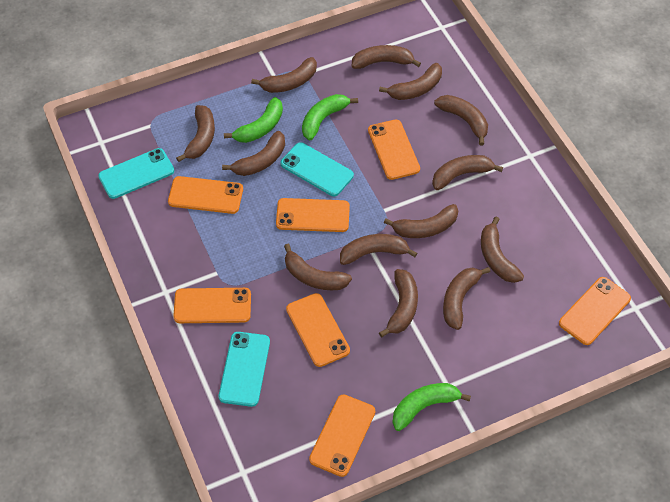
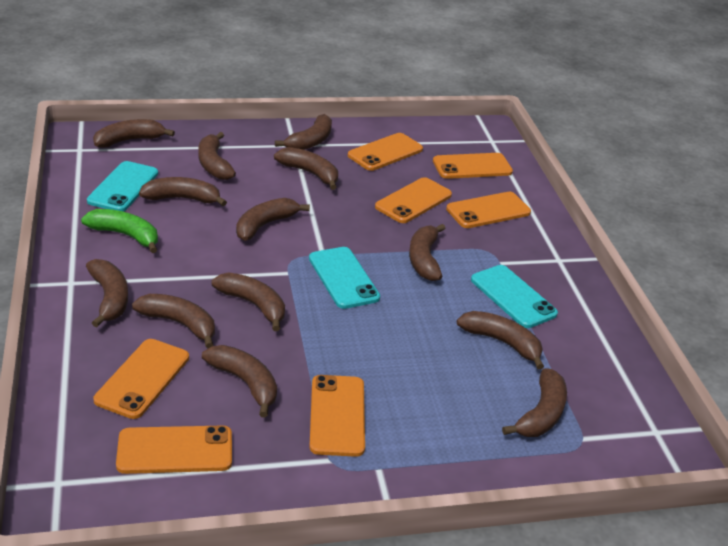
green banana: 3 -> 1

